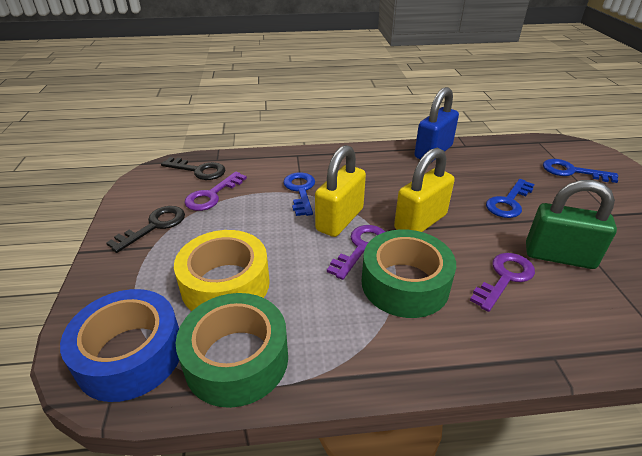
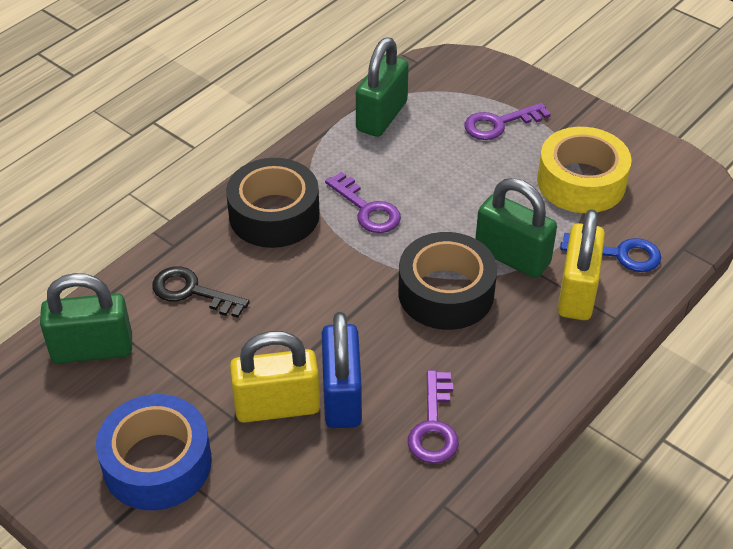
black key: 2 -> 1
black tape: 0 -> 2
blue key: 3 -> 1
green padlock: 1 -> 3
green tape: 2 -> 0

